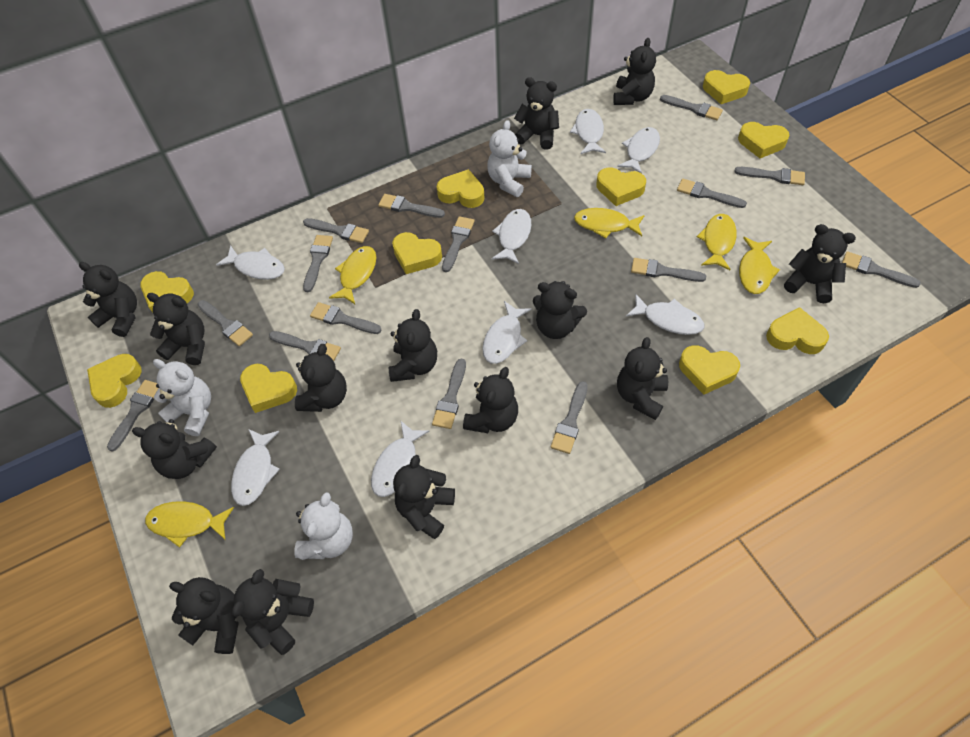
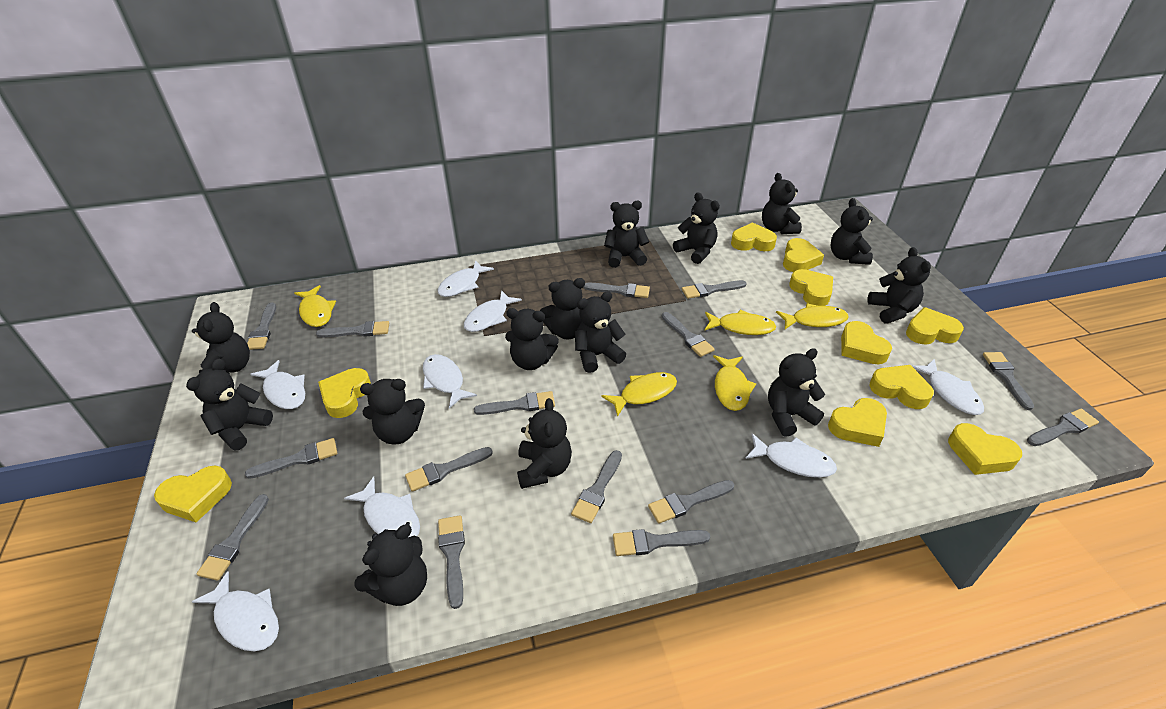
white teddy bear: 3 -> 0

